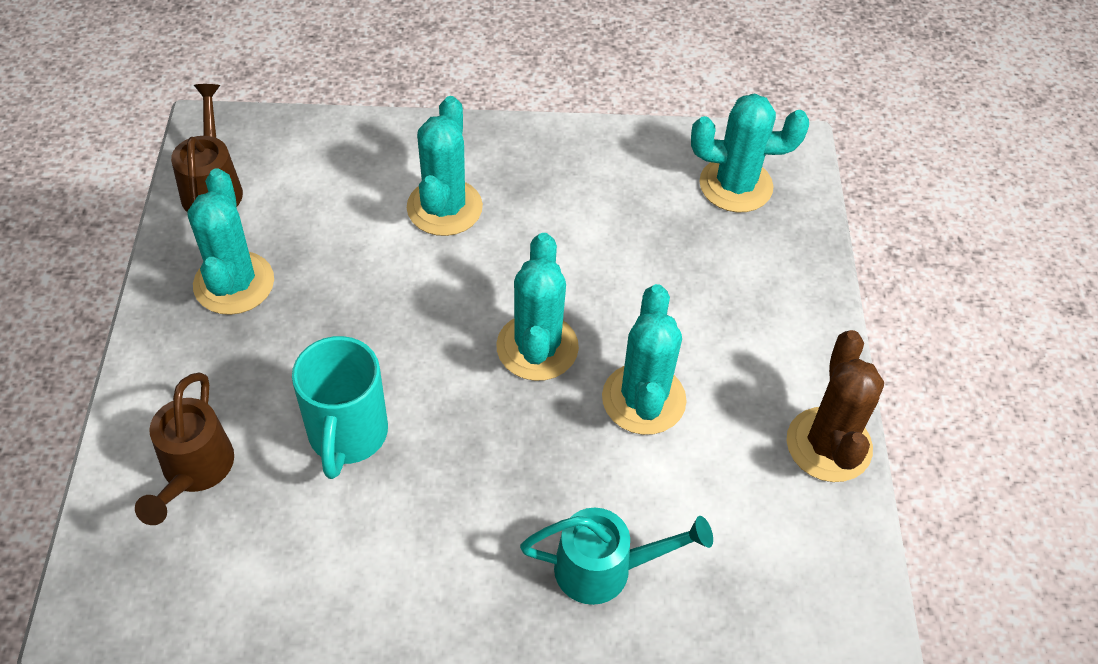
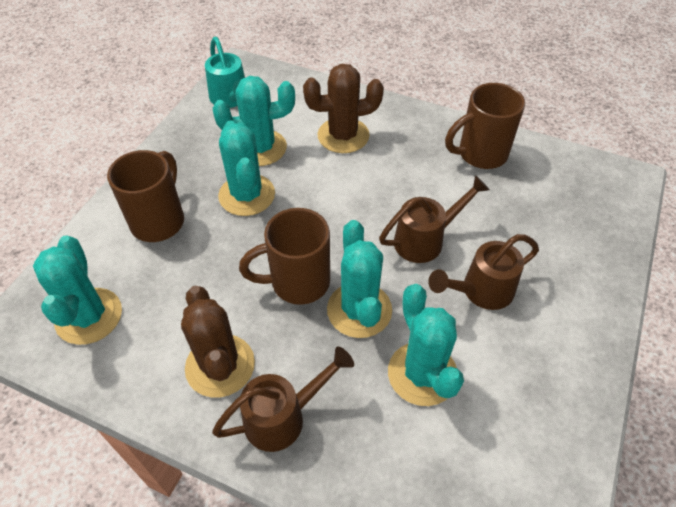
brown cactus: 1 -> 2
brown mug: 0 -> 3
brown watering can: 2 -> 3
turquoise mug: 1 -> 0

